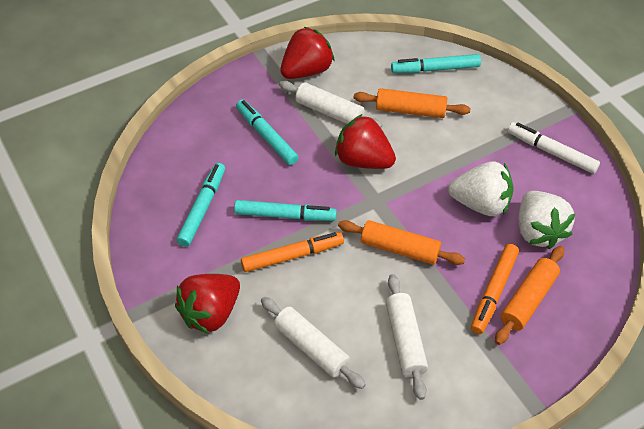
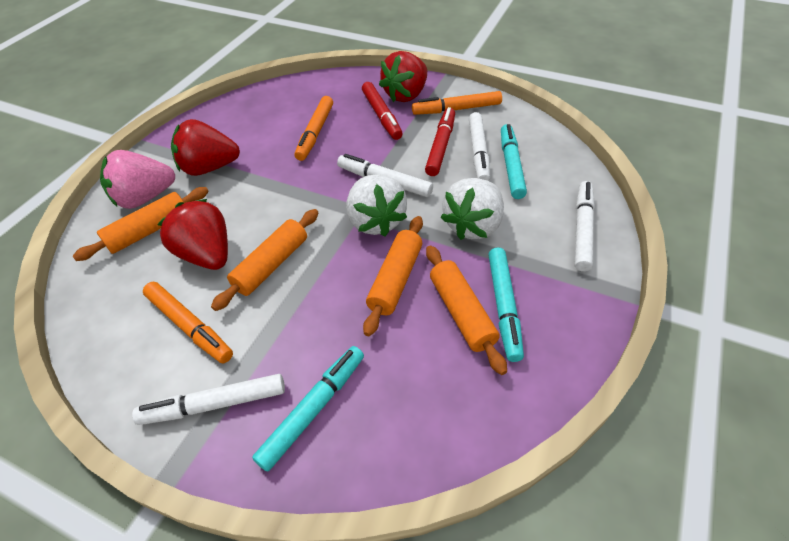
orange marker: 2 -> 3
orange rolling pin: 3 -> 4
pink strawberry: 0 -> 1
red marker: 0 -> 2
turquoise marker: 4 -> 3
white marker: 1 -> 4
white rolling pin: 3 -> 0

